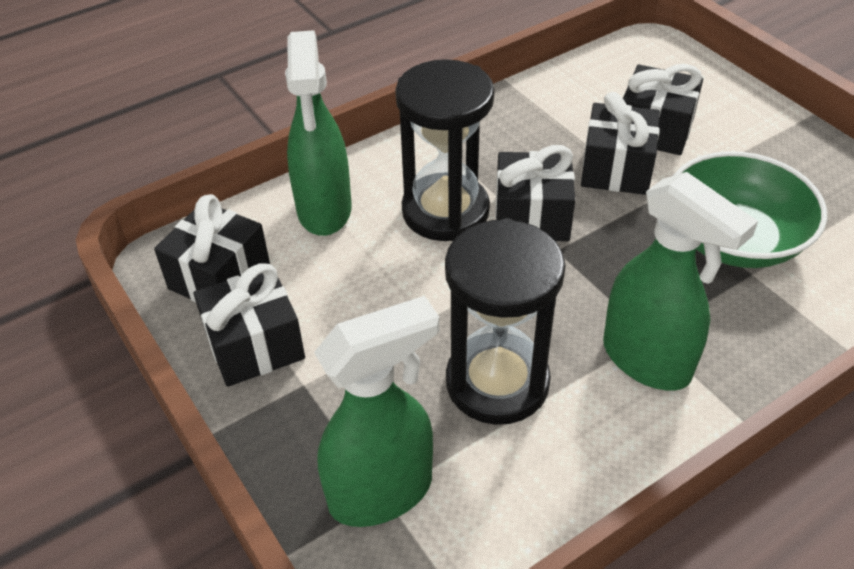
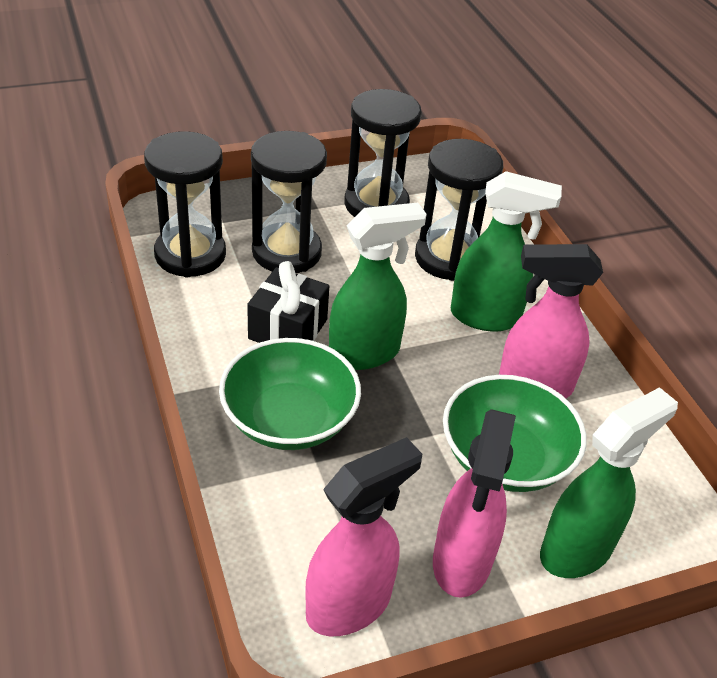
black gift: 5 -> 1
black hourglass: 2 -> 4
green bowl: 1 -> 2
pink spray bottle: 0 -> 3

